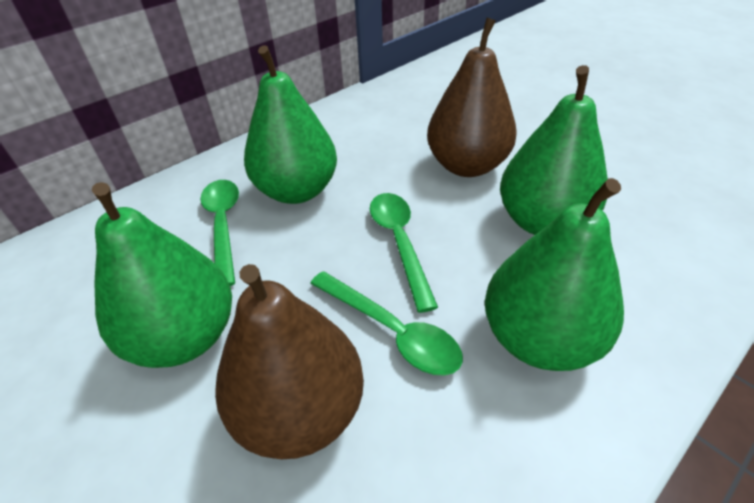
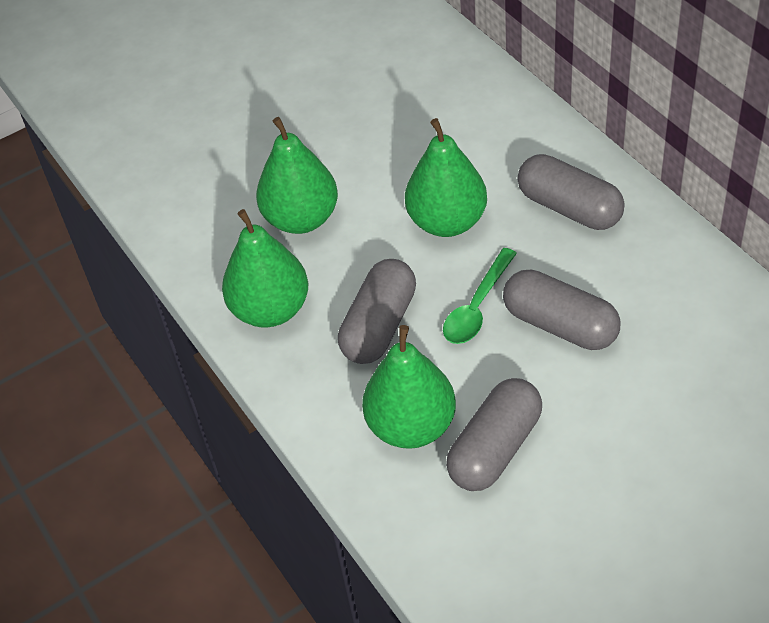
brown pear: 2 -> 0
green spoon: 3 -> 1
grey capsule: 0 -> 4

